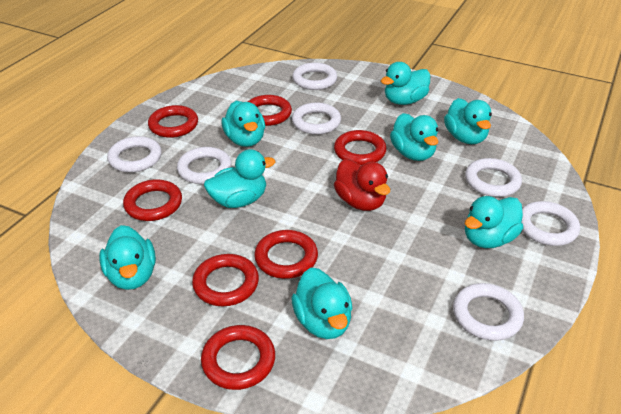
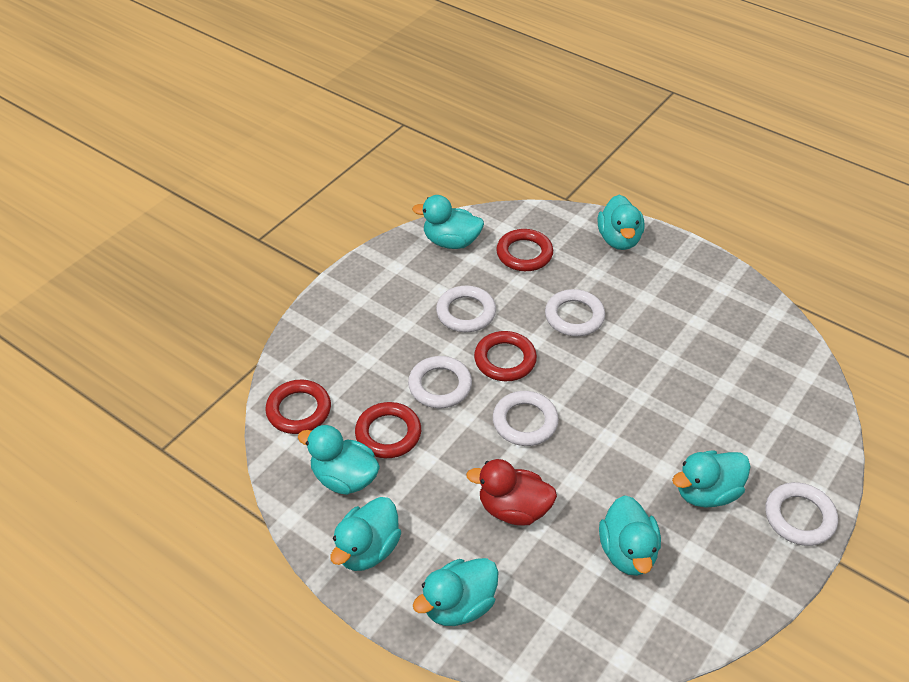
red ring: 7 -> 4
turquoise duck: 8 -> 7
white ring: 7 -> 5

